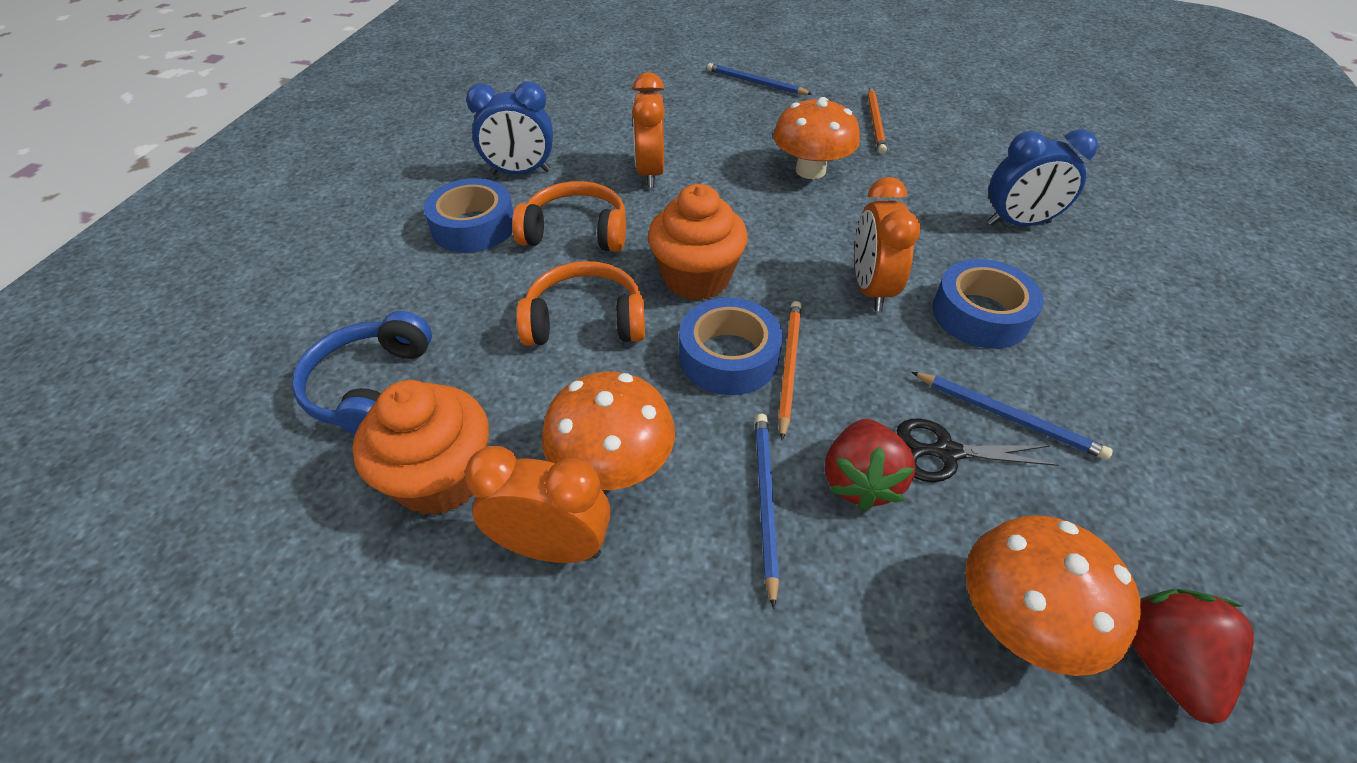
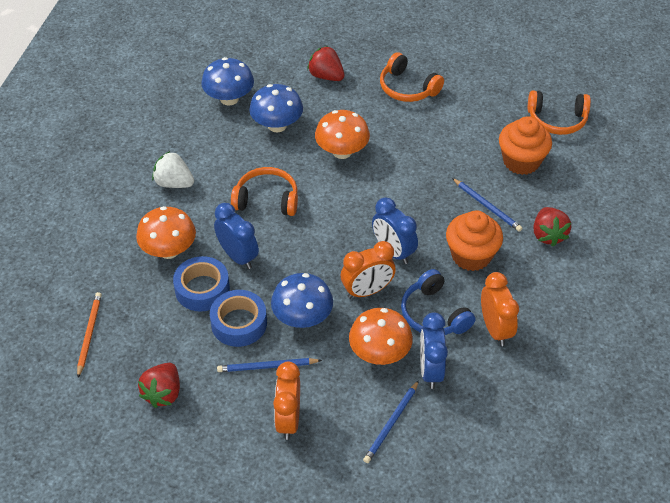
black scissors: 1 -> 0
blue clock: 2 -> 3
blue mushroom: 0 -> 3
blue tape: 3 -> 2
orange headphones: 2 -> 3
orange pencil: 2 -> 1
red strawberry: 2 -> 3
white strawberry: 0 -> 1

